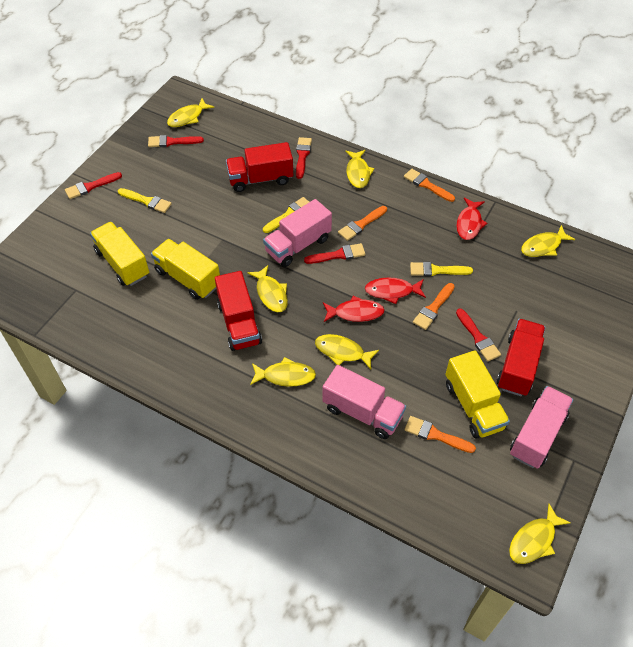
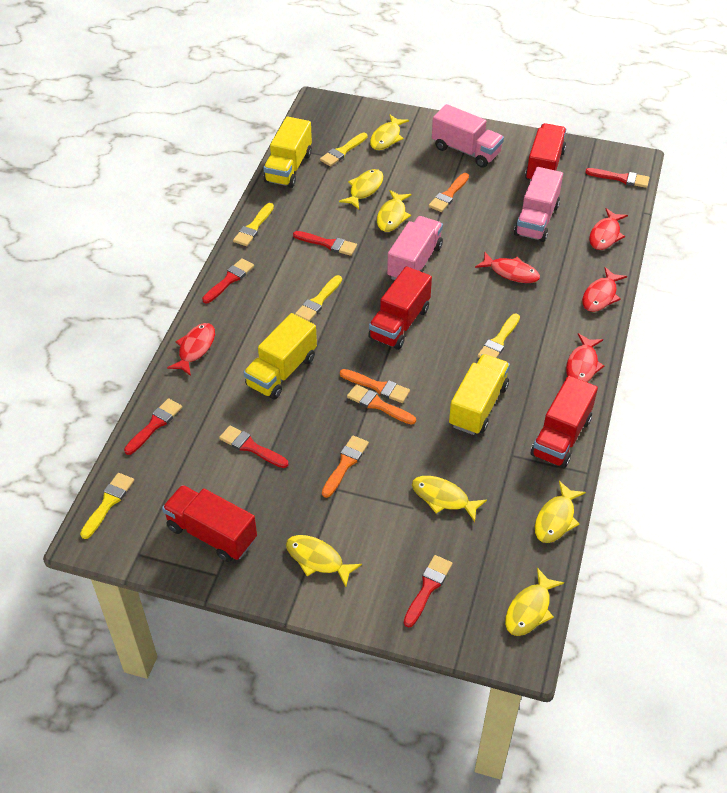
red brush: 5 -> 6
red fish: 3 -> 5
red truck: 3 -> 4
yellow brush: 3 -> 5

